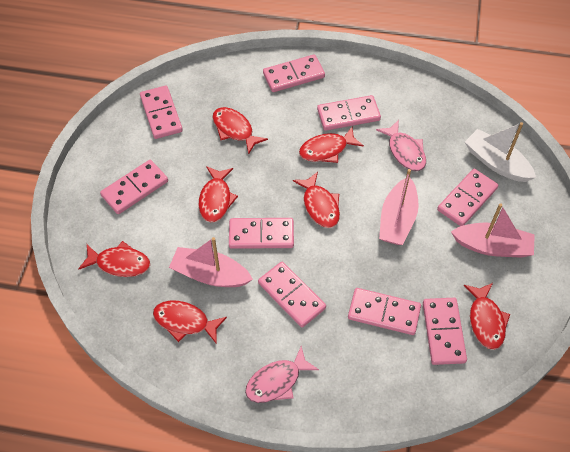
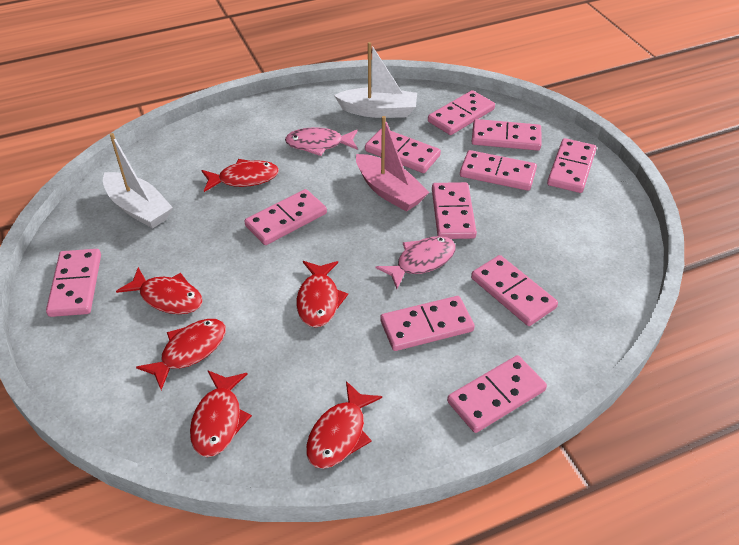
pink boat: 3 -> 1
pink domino: 9 -> 11
red fish: 7 -> 6
white boat: 1 -> 2

